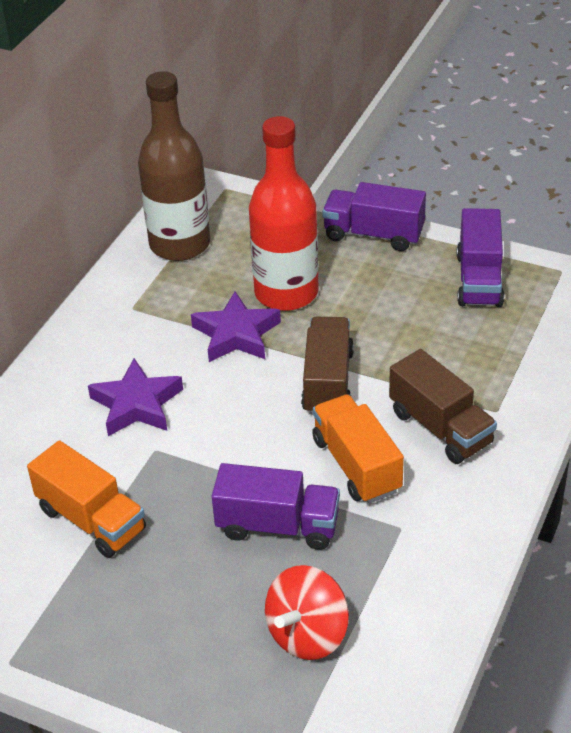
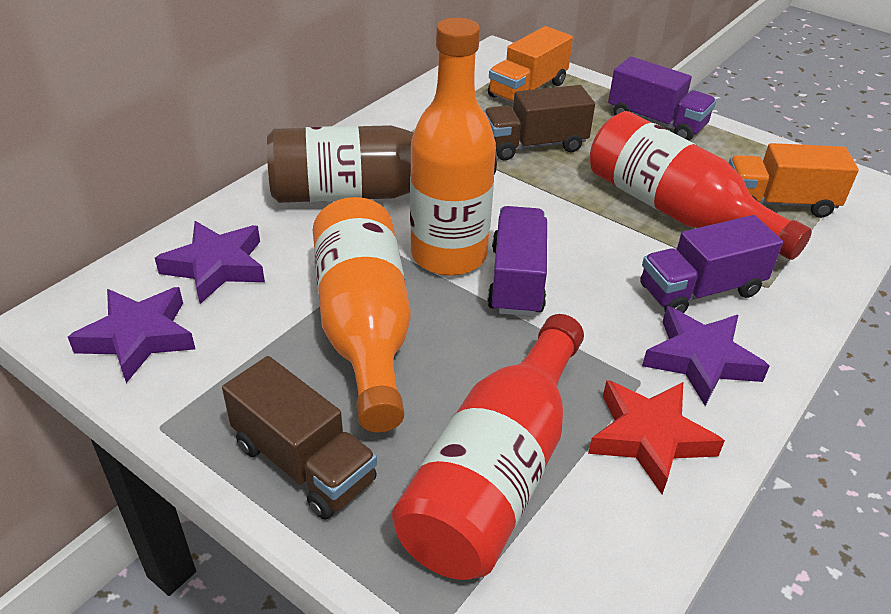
orange bottle: 0 -> 2
purple star: 2 -> 3
red bottle: 1 -> 2
red spinning top: 1 -> 0
red star: 0 -> 1

